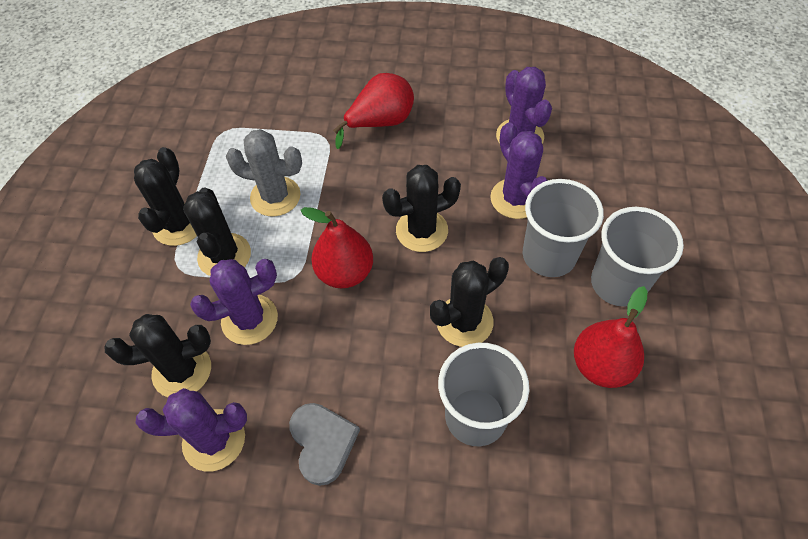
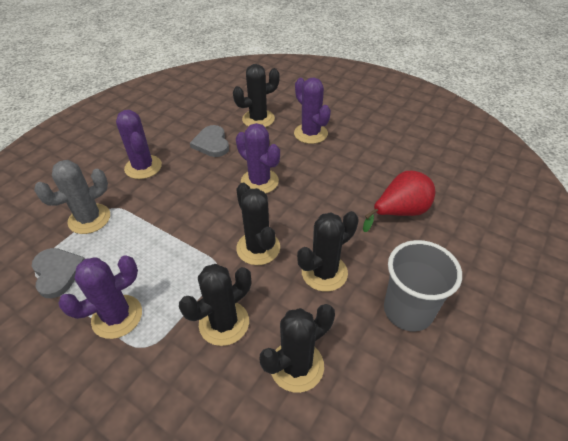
grey cup: 3 -> 1
grey heart: 1 -> 2
red pear: 3 -> 1

